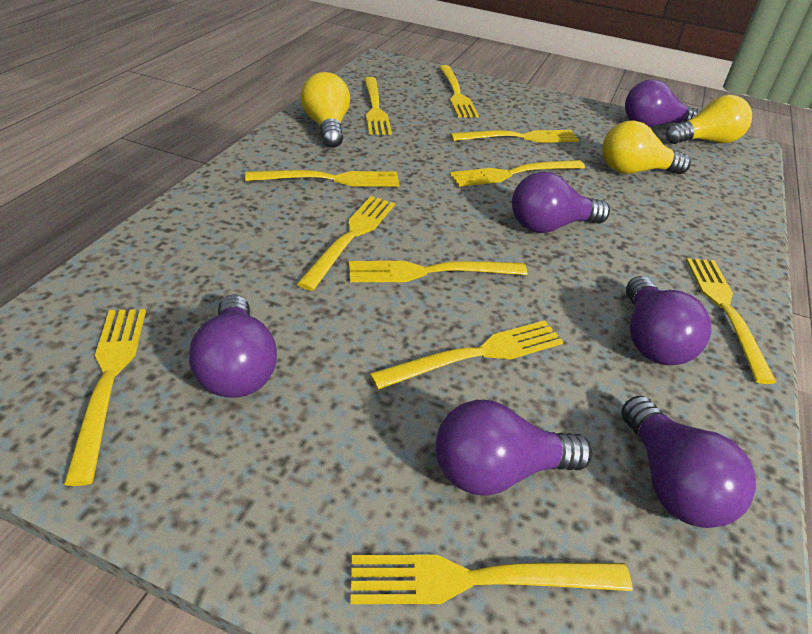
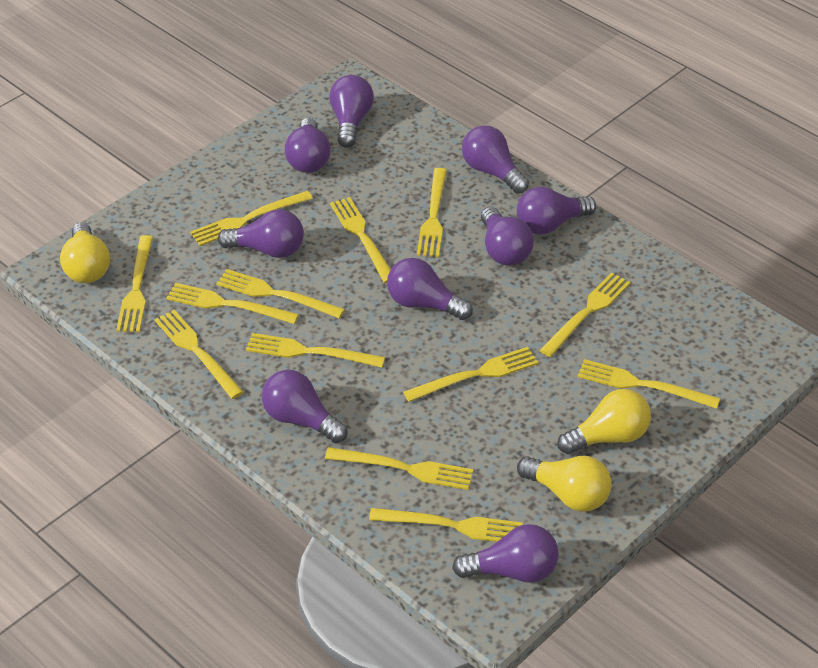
purple light bulb: 6 -> 9
yellow fork: 11 -> 13

